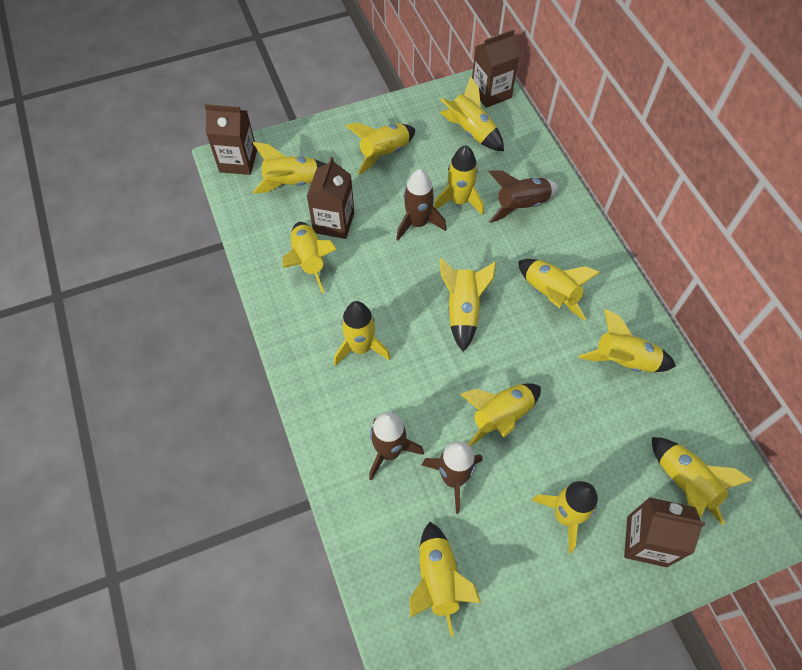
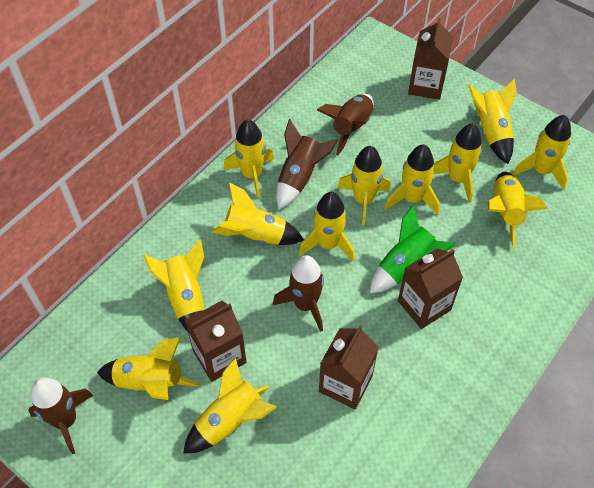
green rocket: 0 -> 1
yellow rocket: 13 -> 12

